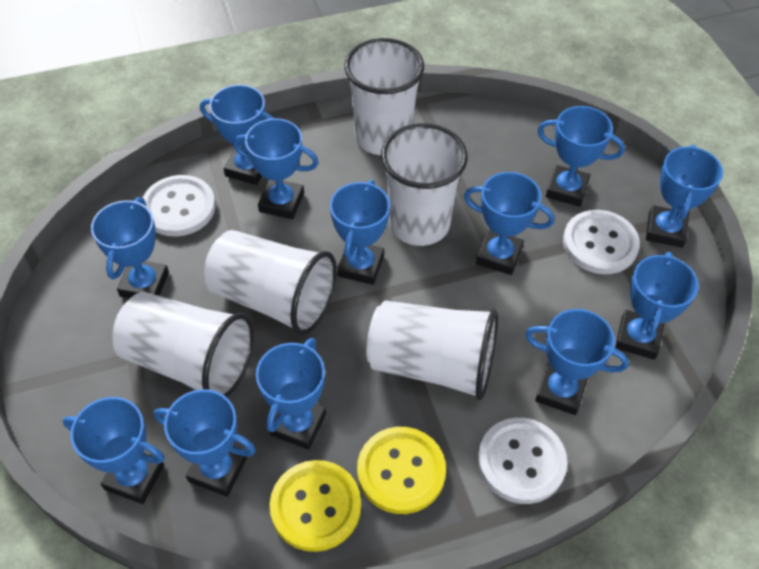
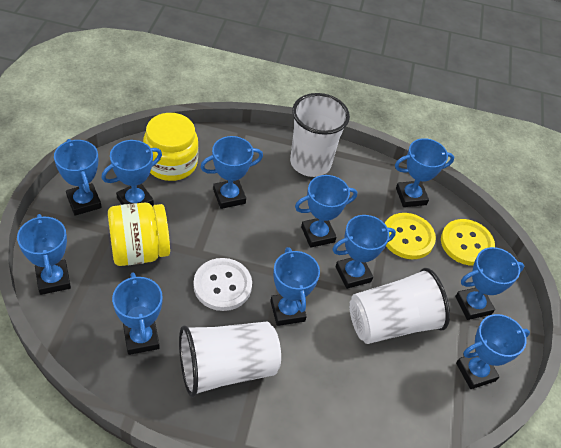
blue trophy: 12 -> 11
white button: 3 -> 1
white cup: 5 -> 3
yellow jar: 0 -> 2

